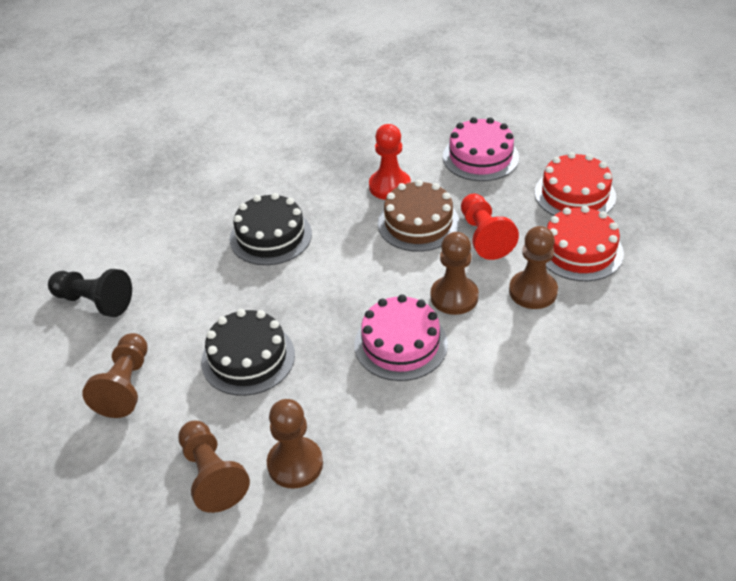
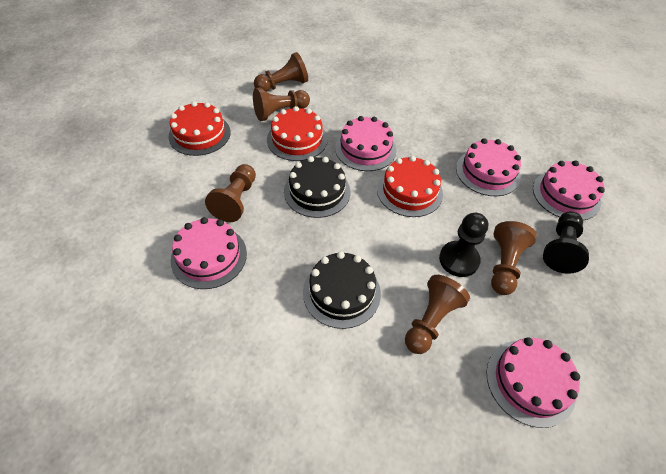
black pawn: 1 -> 2
brown cake: 1 -> 0
pink cake: 2 -> 5
red cake: 2 -> 3
red pawn: 2 -> 0

